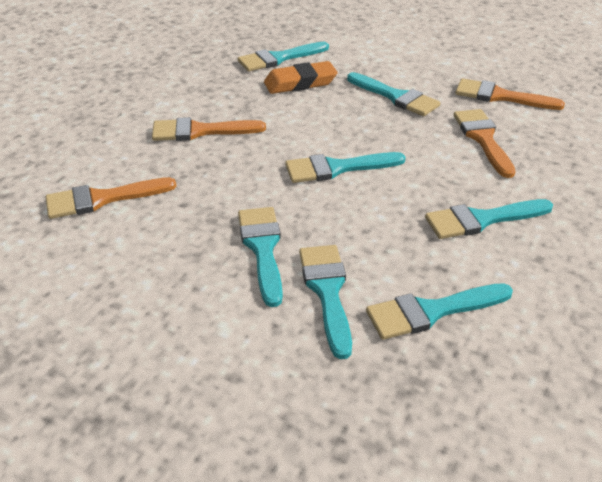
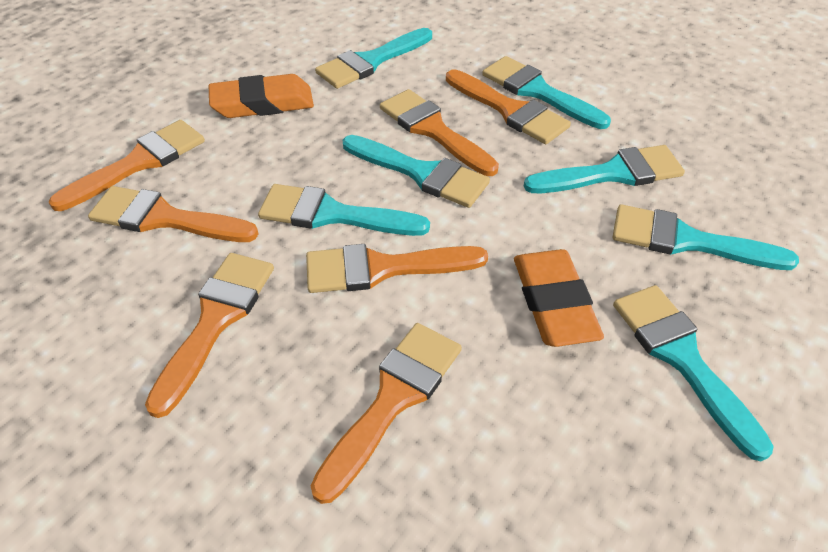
orange brush: 4 -> 7
orange eraser: 1 -> 2

